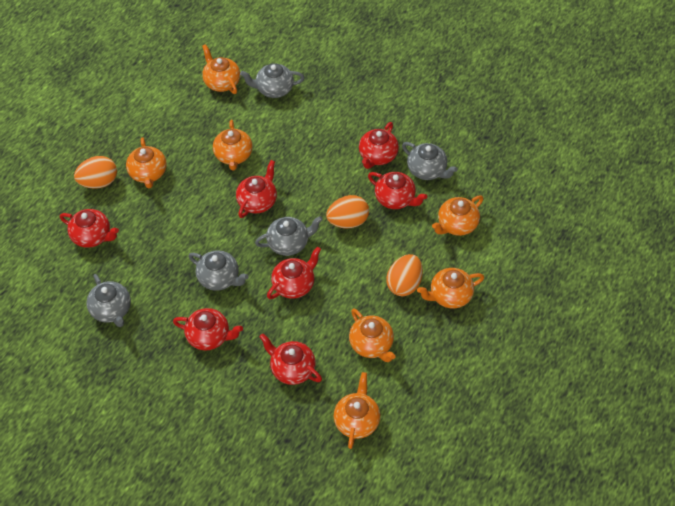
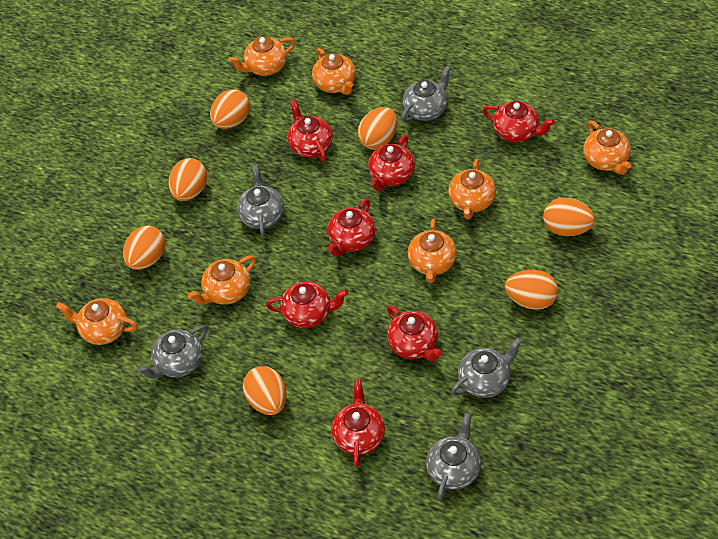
orange egg: 3 -> 7

